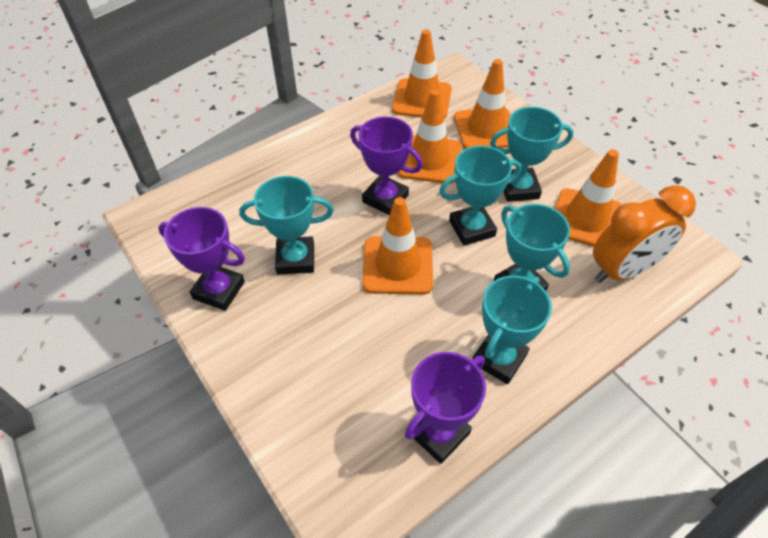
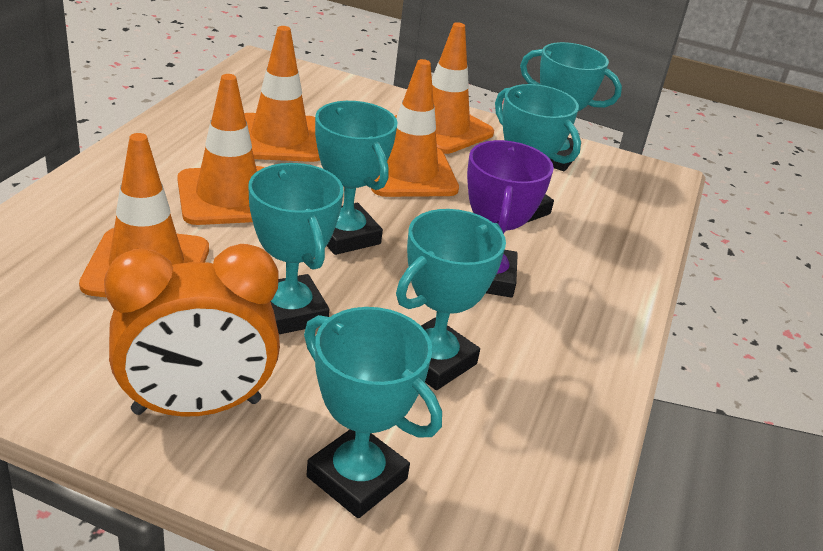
purple trophy: 3 -> 1
turquoise trophy: 5 -> 6

